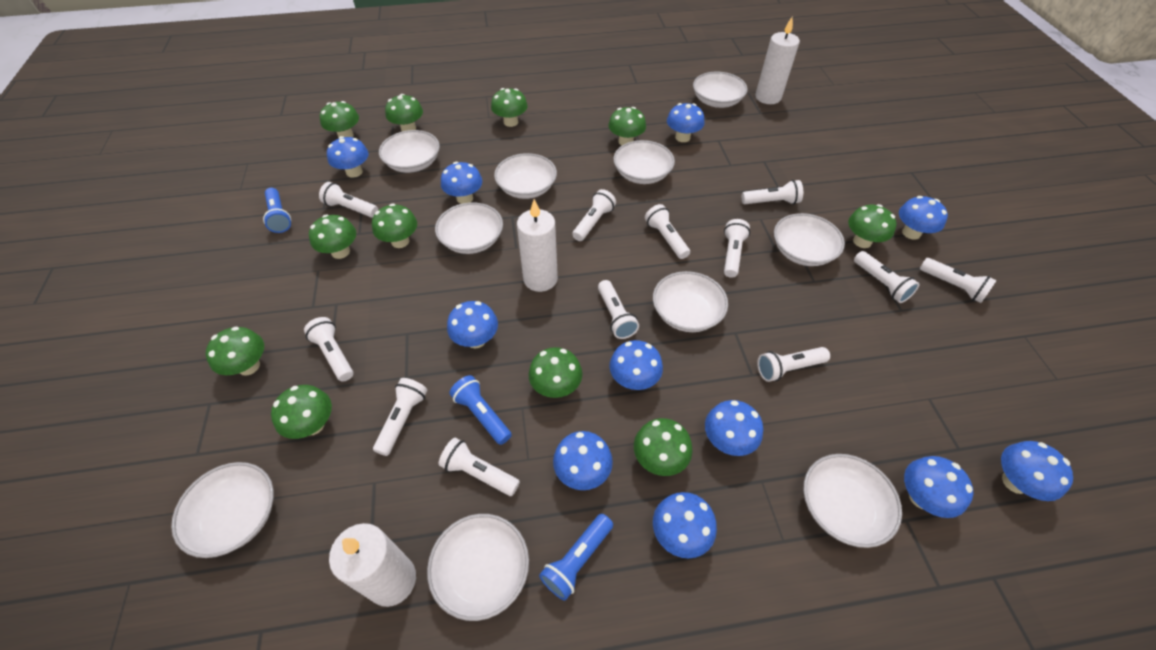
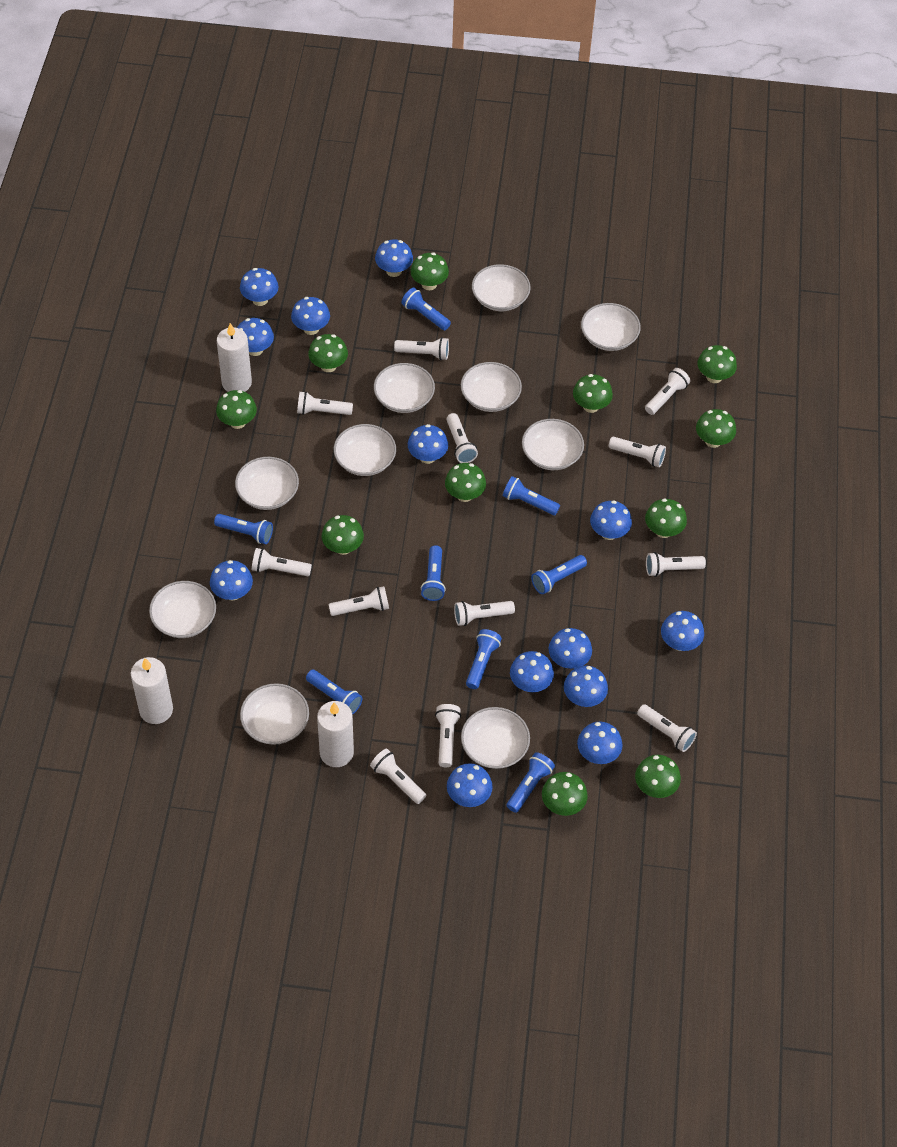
blue flashlight: 3 -> 8
blue mushroom: 11 -> 13

